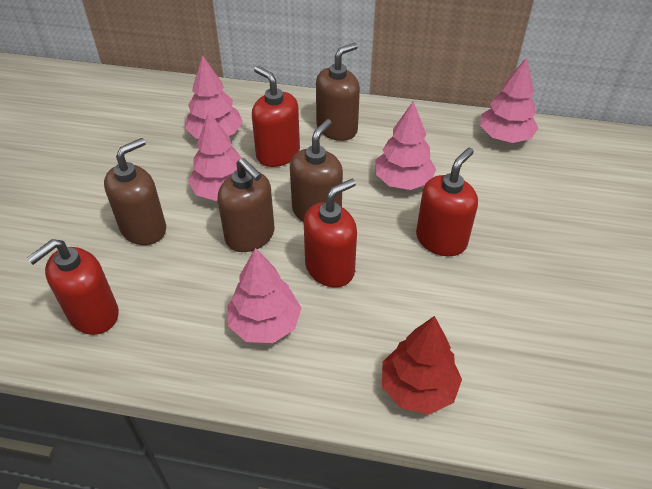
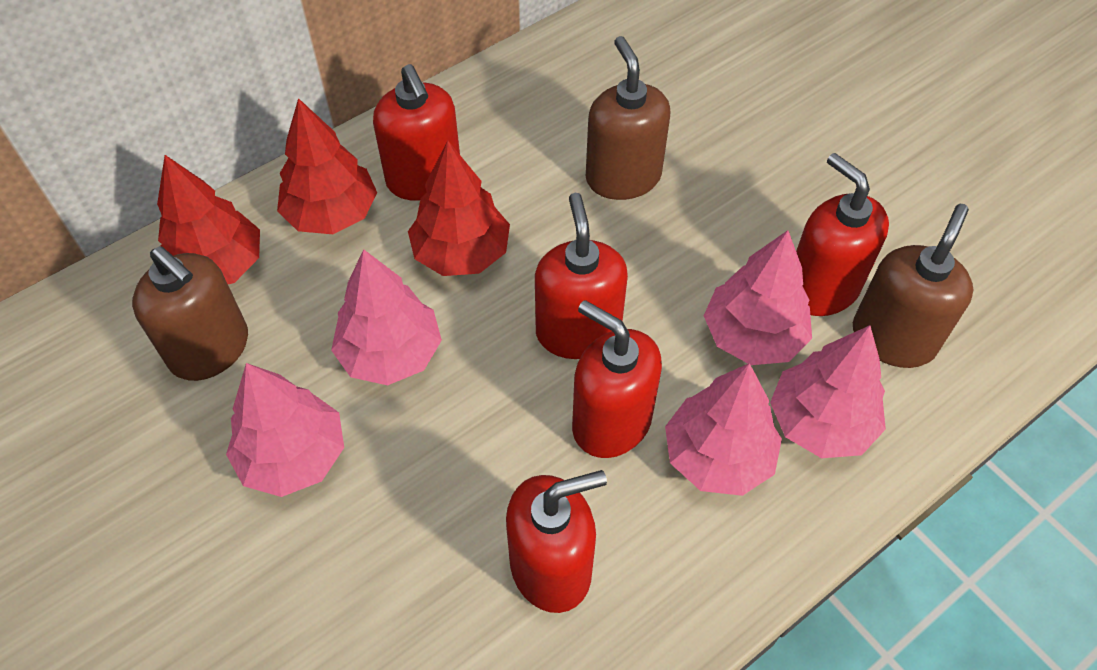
brown soap dispenser: 4 -> 3
red soap dispenser: 4 -> 5
red tree: 1 -> 3

